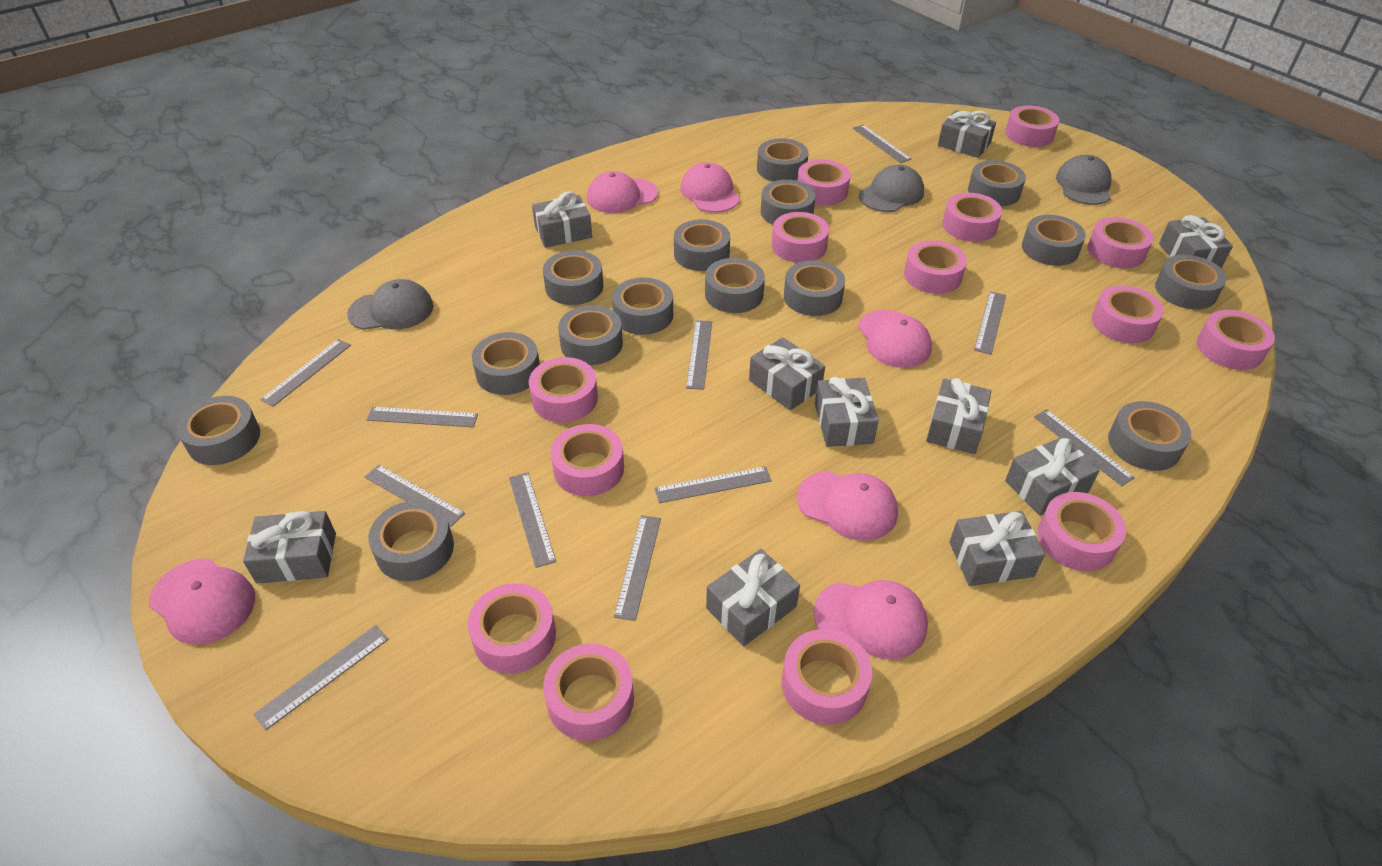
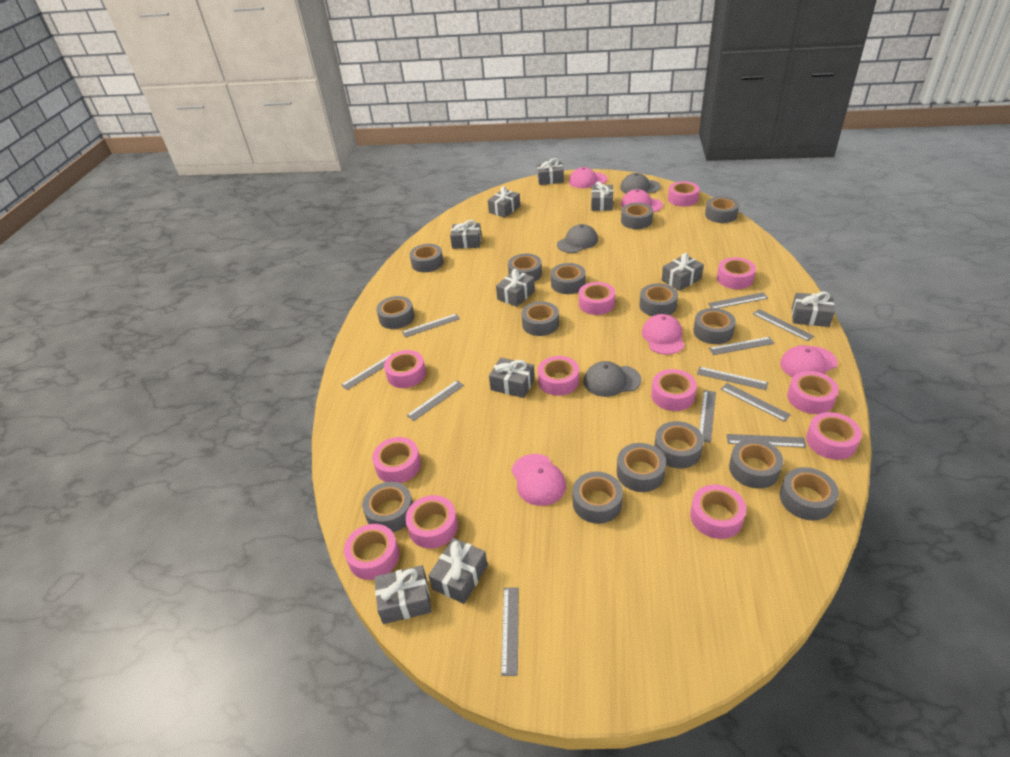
pink cap: 6 -> 5
pink tape: 14 -> 12

